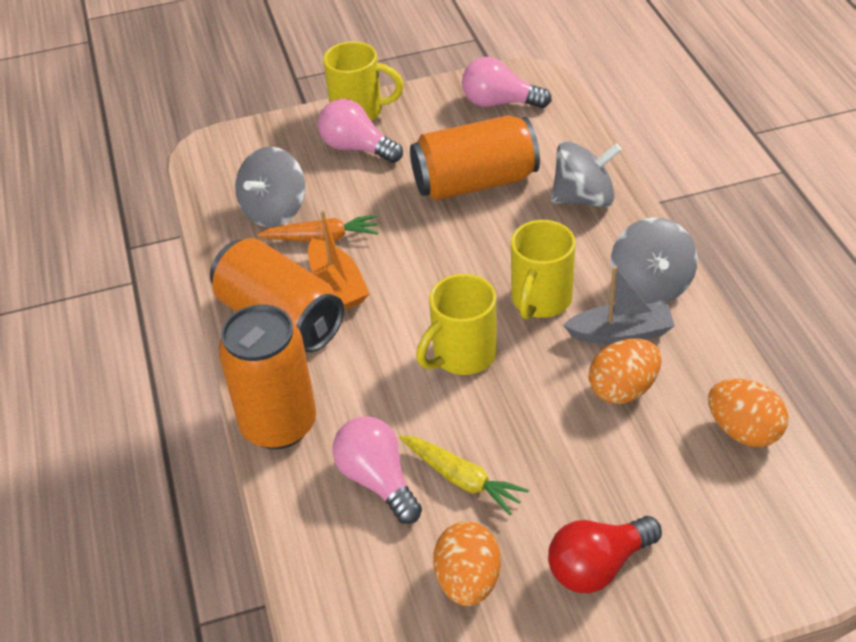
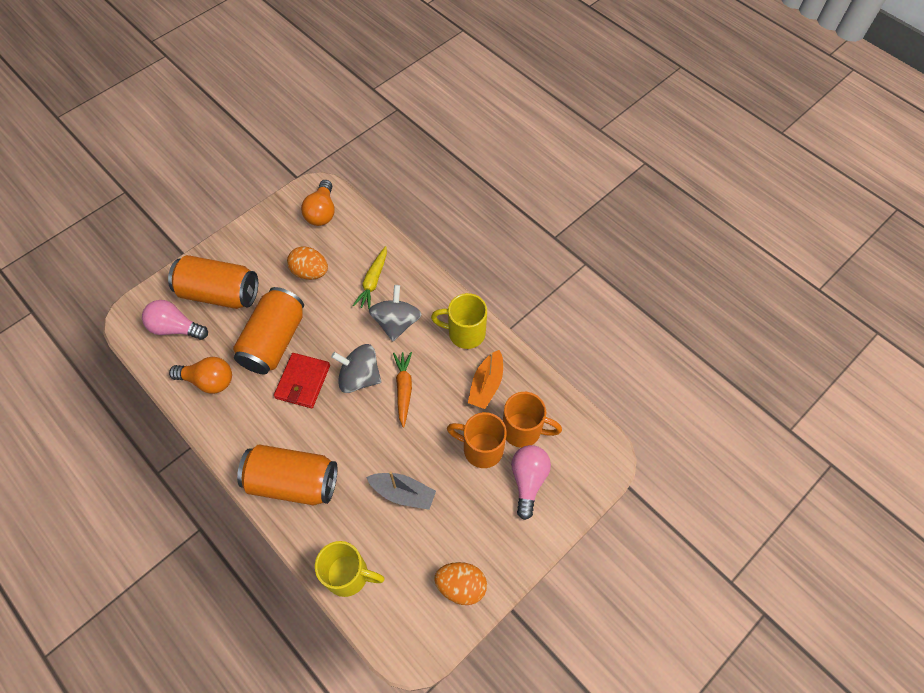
grey spinning top: 3 -> 2
orange egg: 3 -> 2
orange light bulb: 0 -> 2
orange mug: 0 -> 2
pink light bulb: 3 -> 2
red light bulb: 1 -> 0
red wallet: 0 -> 1
yellow mug: 3 -> 2

